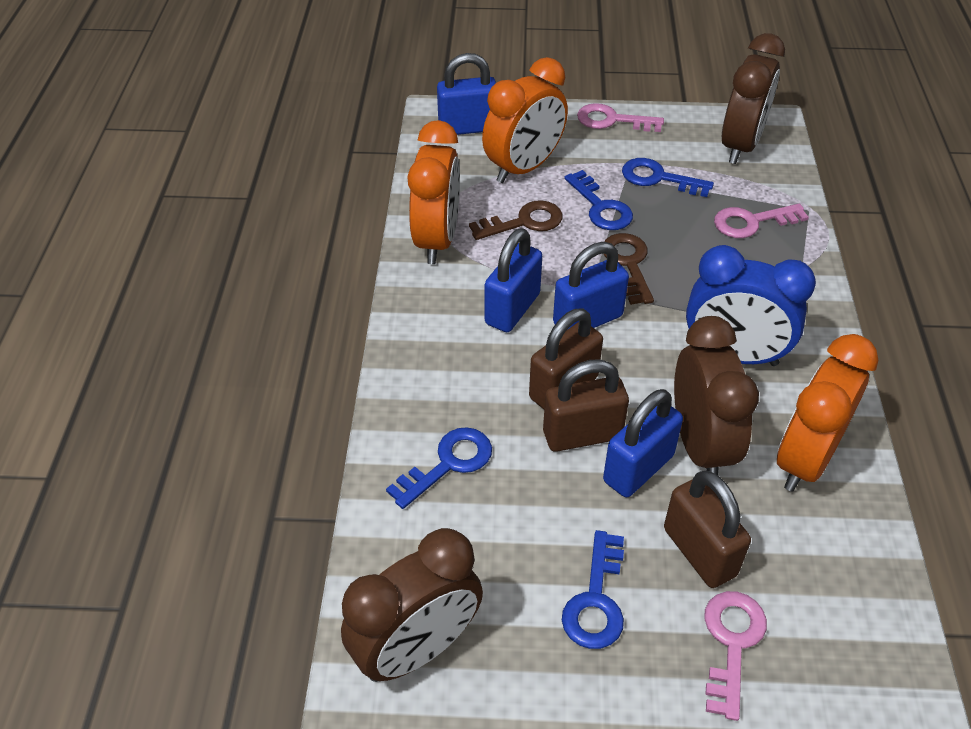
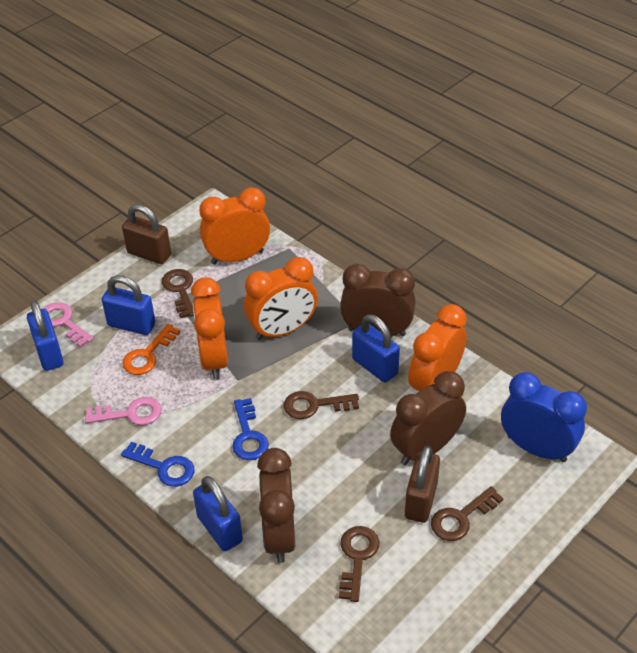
blue key: 4 -> 2
brown key: 2 -> 4
brown padlock: 3 -> 2
orange clock: 3 -> 4
orange key: 0 -> 1
pink key: 3 -> 2

